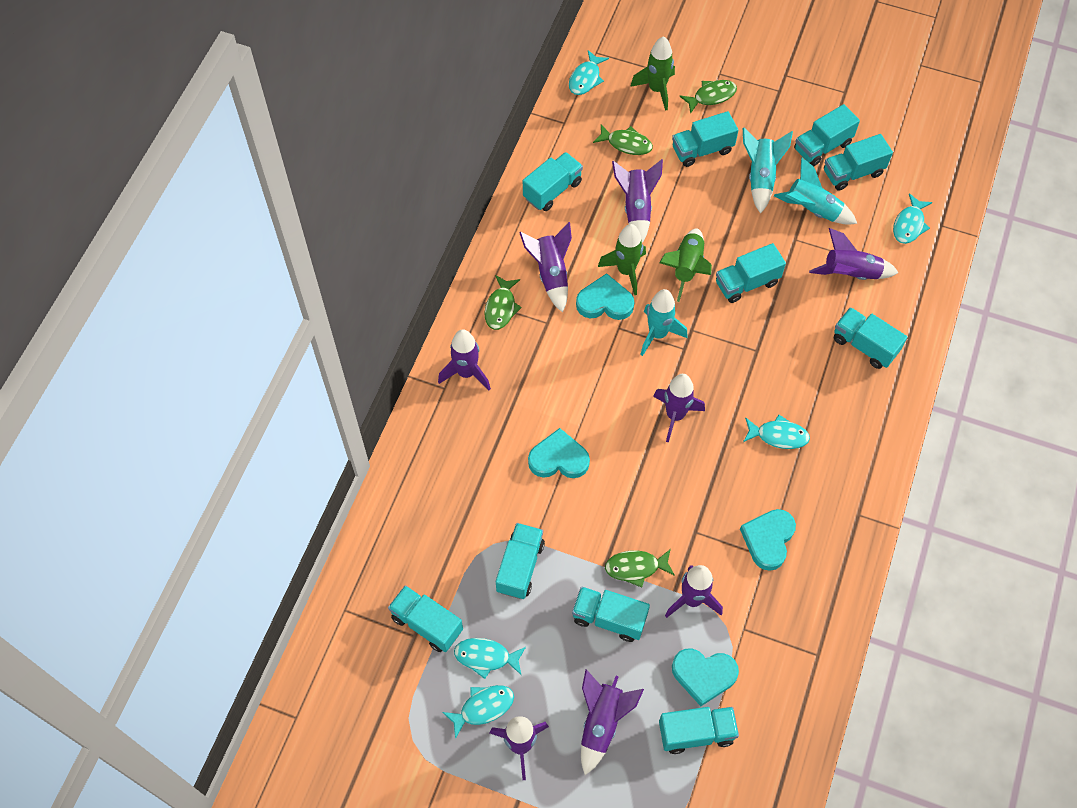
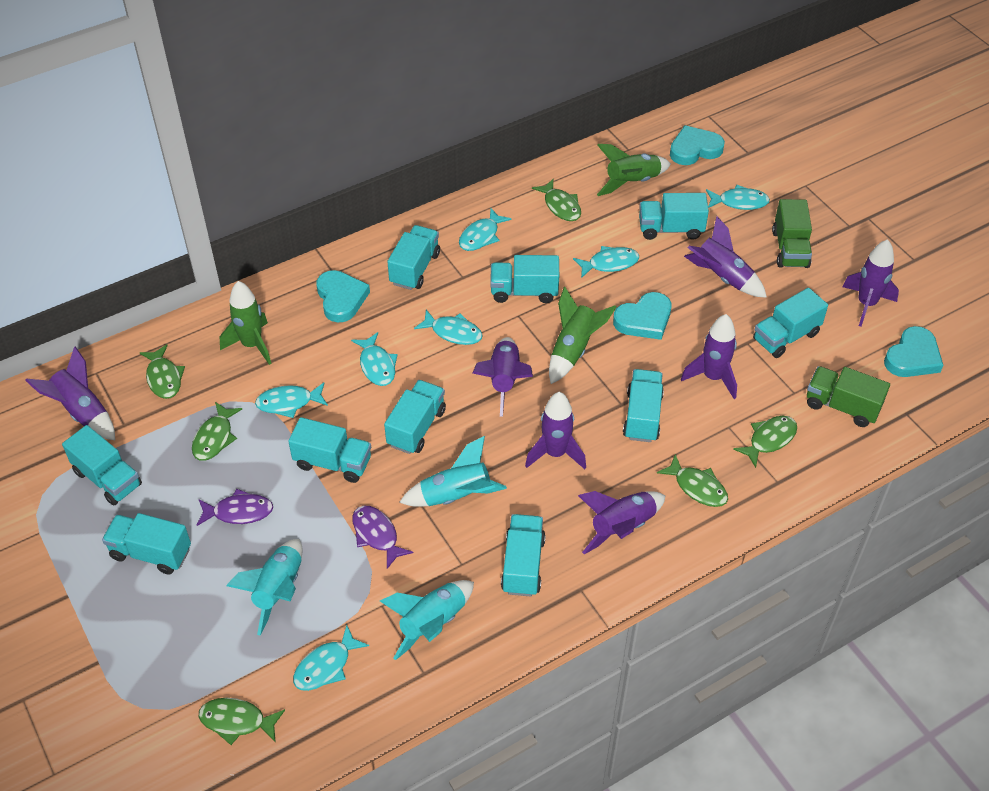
green fish: 4 -> 6
green truck: 0 -> 2
purple fish: 0 -> 2
purple rocket: 8 -> 7
turquoise fish: 5 -> 7

